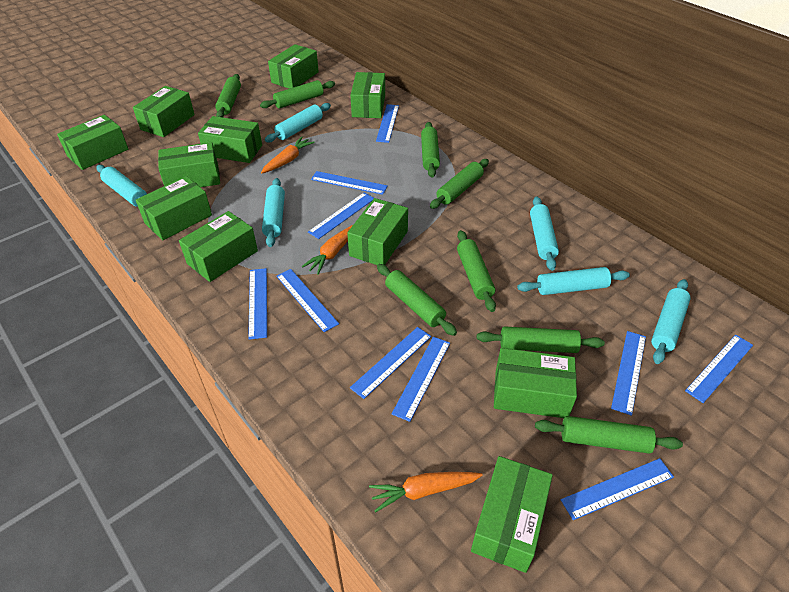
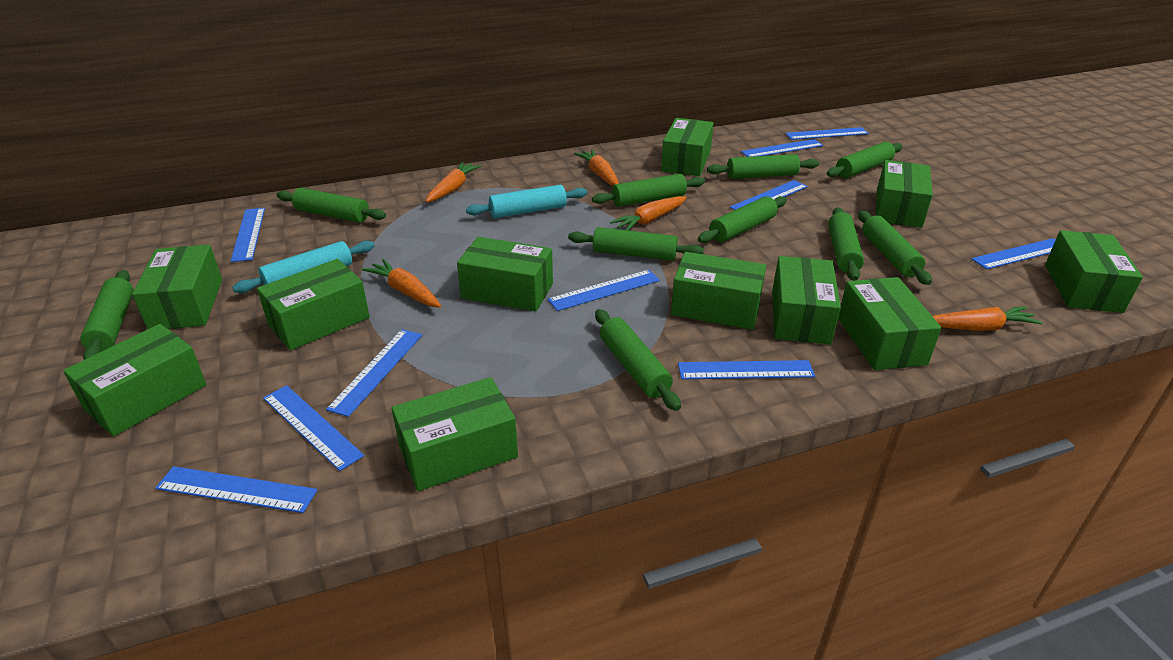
green rolling pin: 8 -> 10
orange carrot: 3 -> 5
turquoise rolling pin: 6 -> 2

